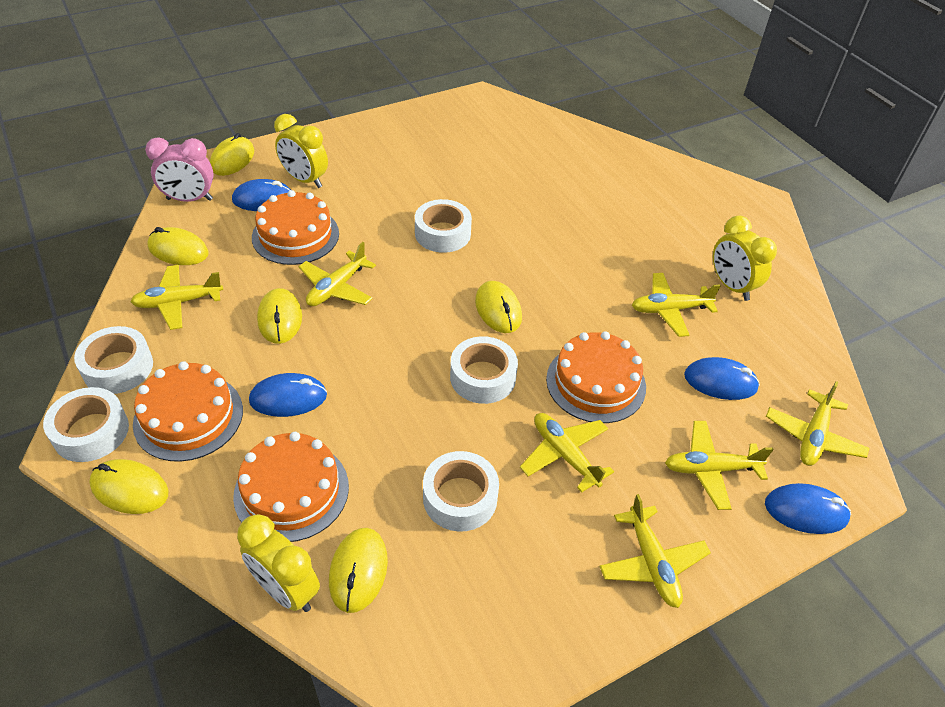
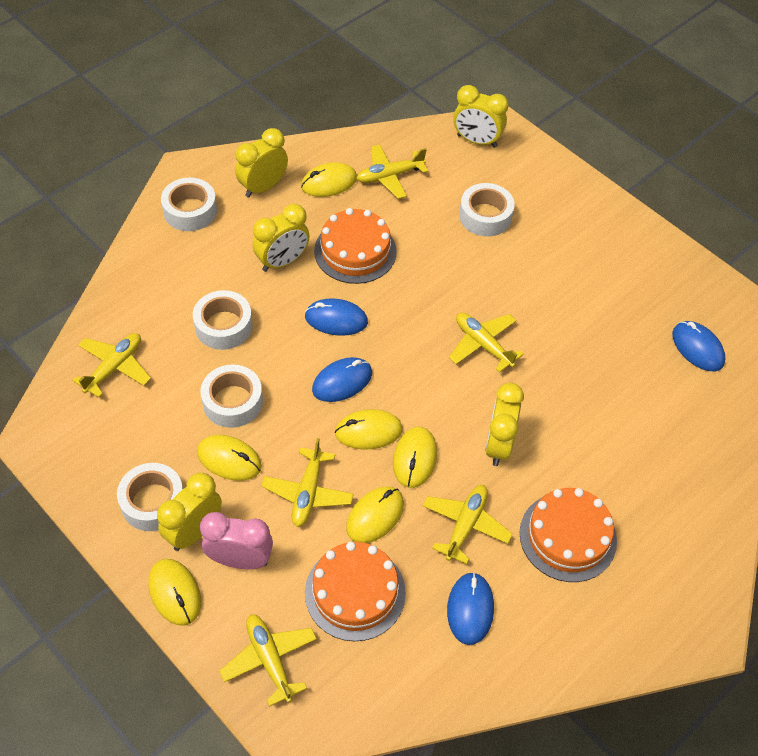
orange cake: 4 -> 3
yellow clock: 3 -> 5
yellow plane: 7 -> 6

